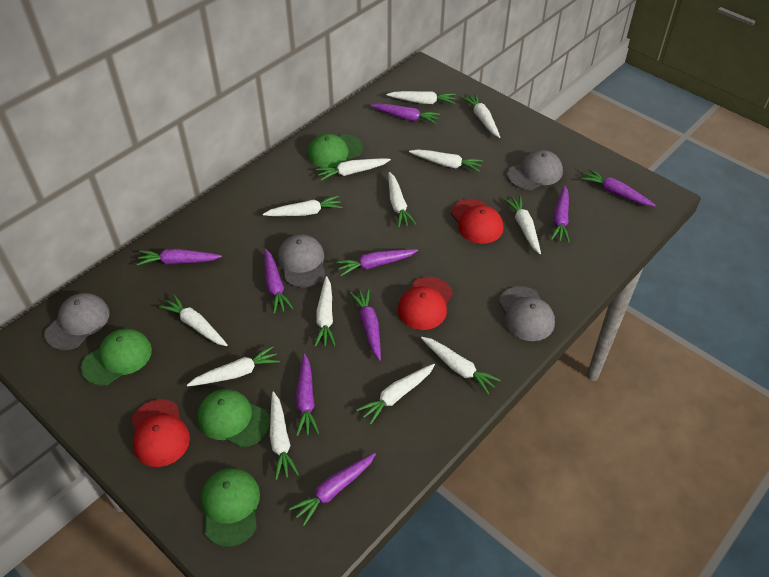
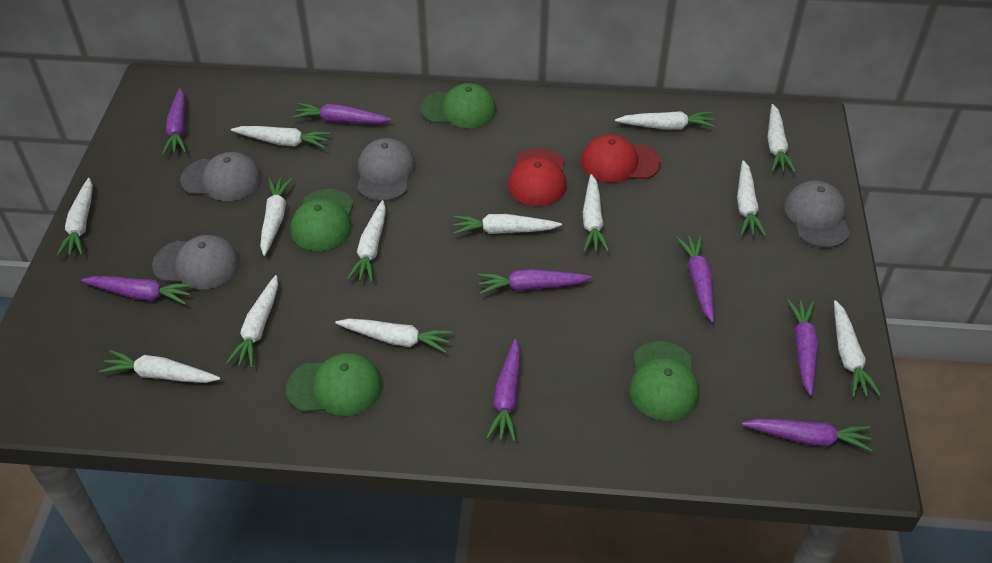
purple carrot: 9 -> 8
red cap: 3 -> 2

